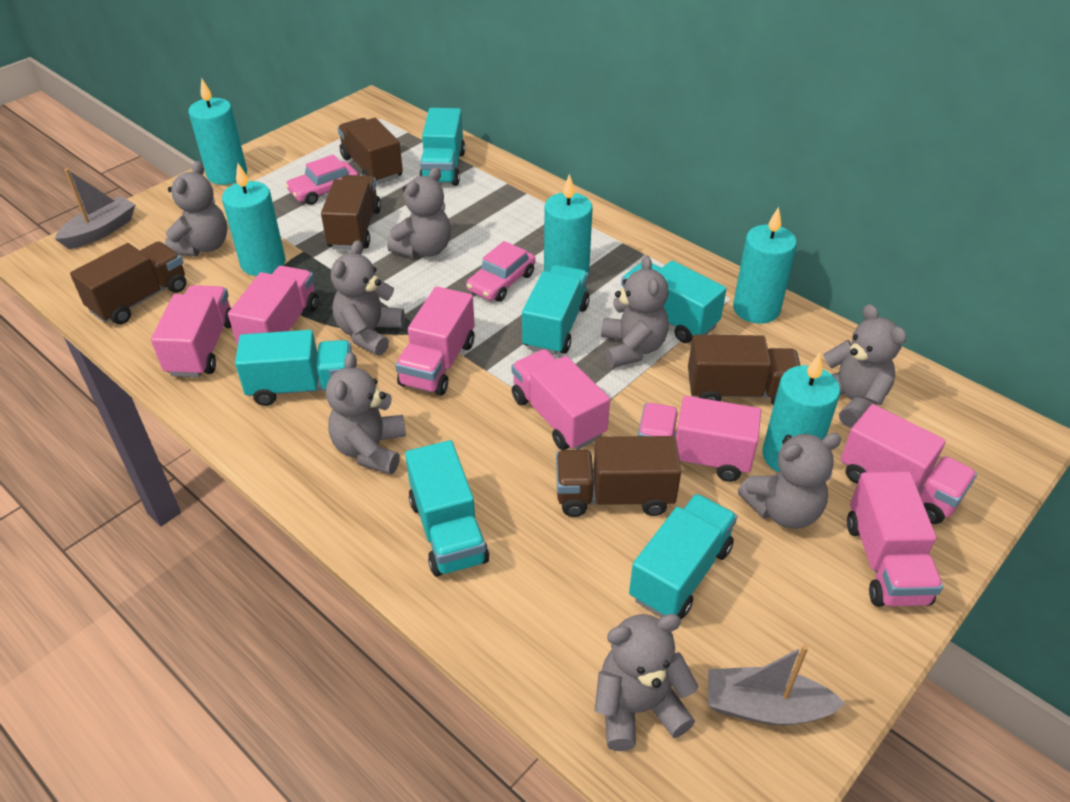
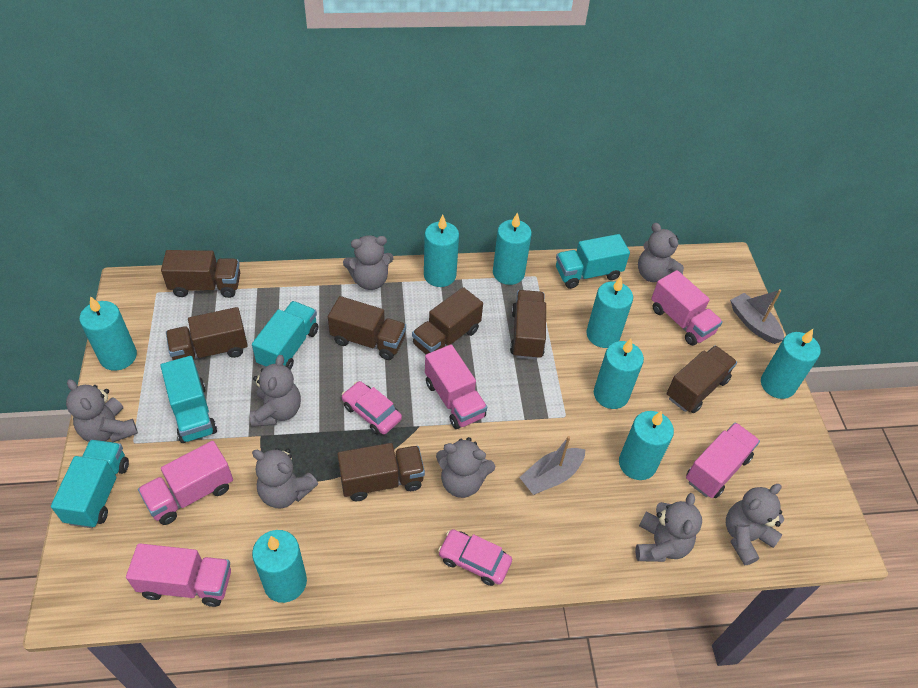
brown truck: 5 -> 7
pink truck: 7 -> 5
turquoise candle: 5 -> 8
turquoise truck: 6 -> 4

